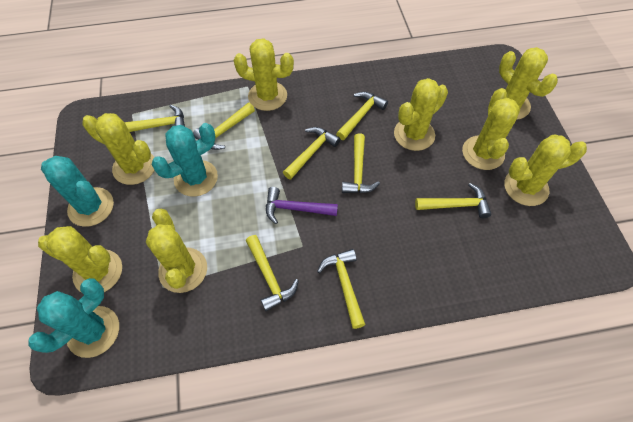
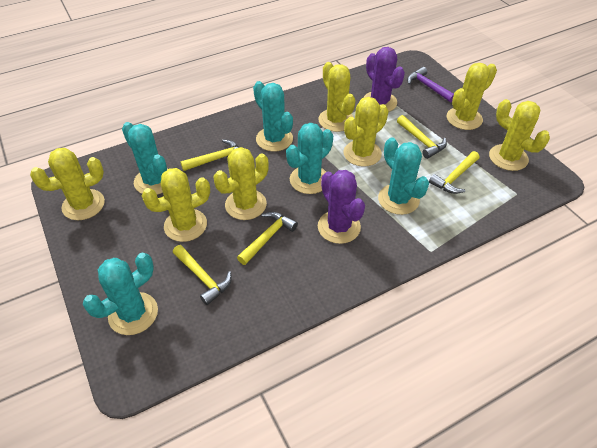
purple cactus: 0 -> 2
turquoise cactus: 3 -> 5
yellow cactus: 8 -> 7
yellow hammer: 8 -> 5

